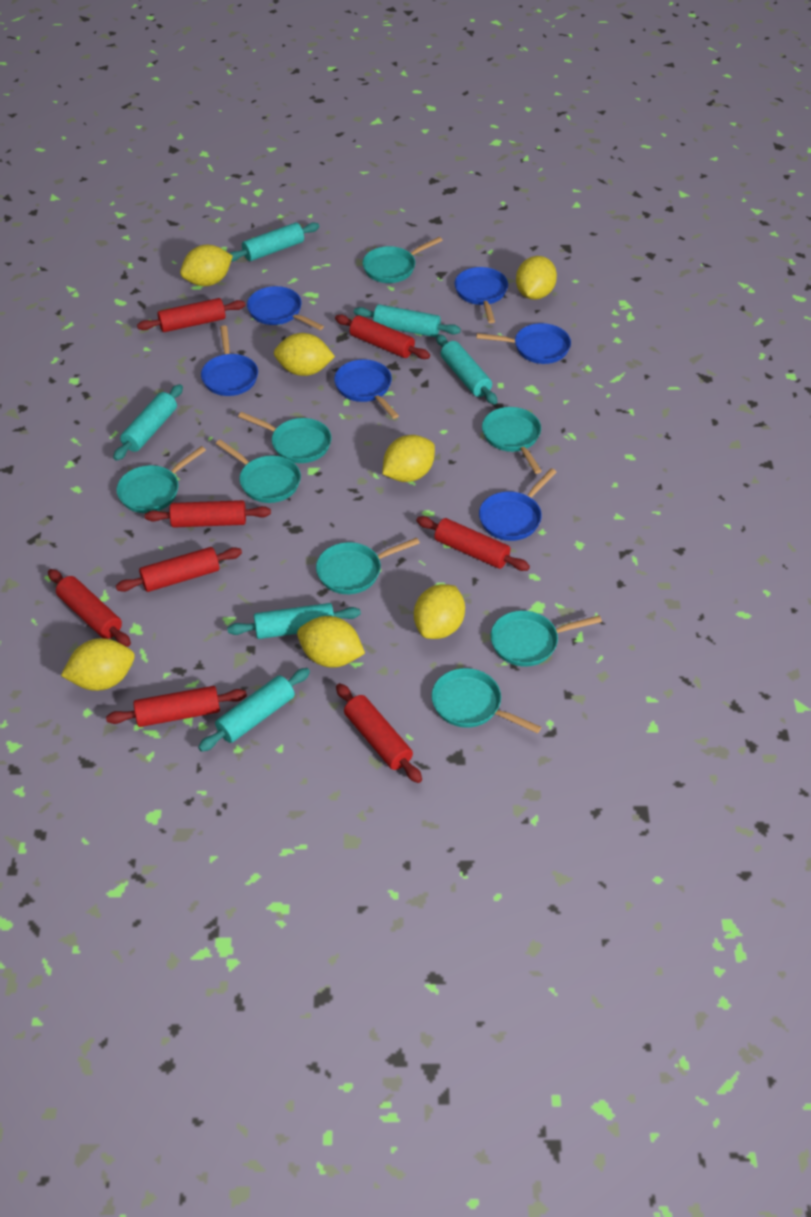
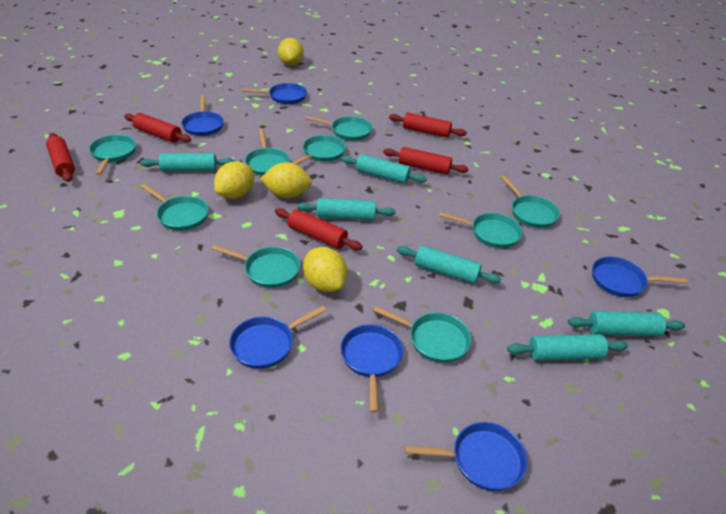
red rolling pin: 8 -> 5
turquoise pan: 8 -> 9
yellow lemon: 7 -> 4

